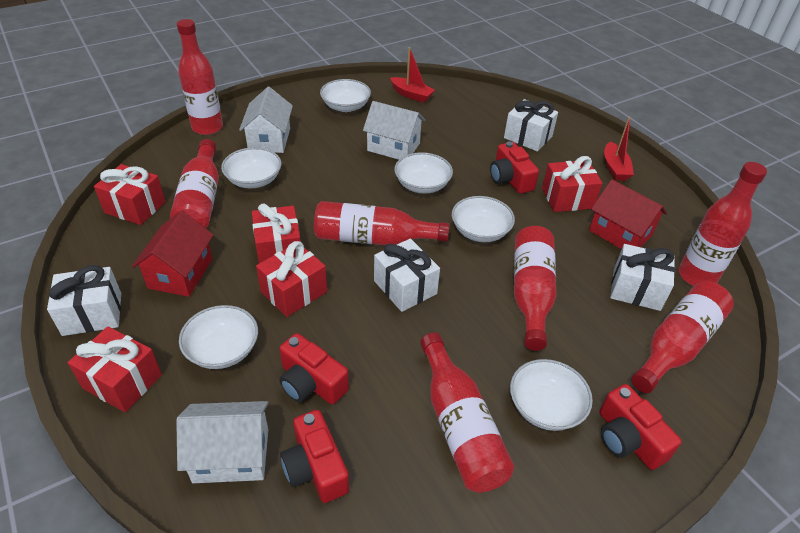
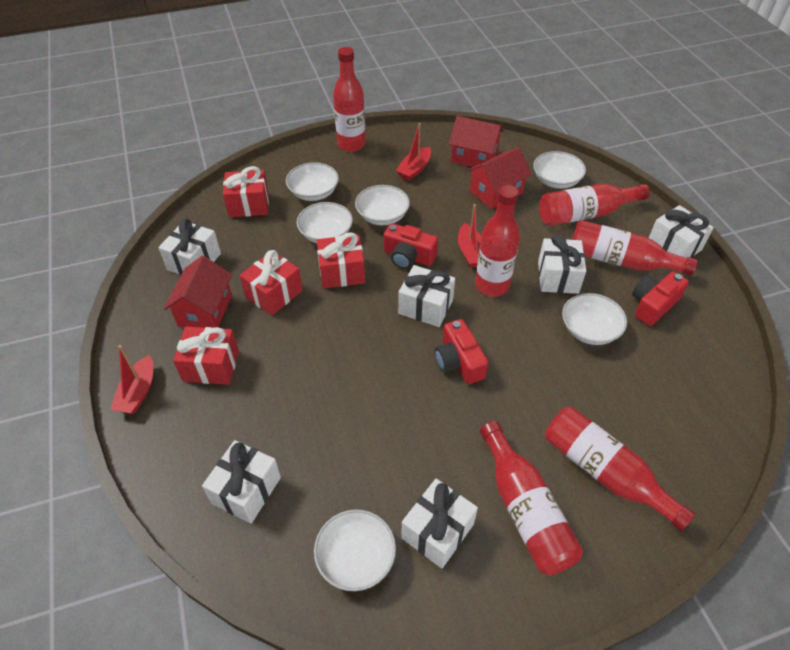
red boat: 2 -> 3
red bottle: 7 -> 6
red camera: 4 -> 3
red gift: 5 -> 4
red house: 2 -> 3
white gift: 4 -> 6
white house: 3 -> 0

